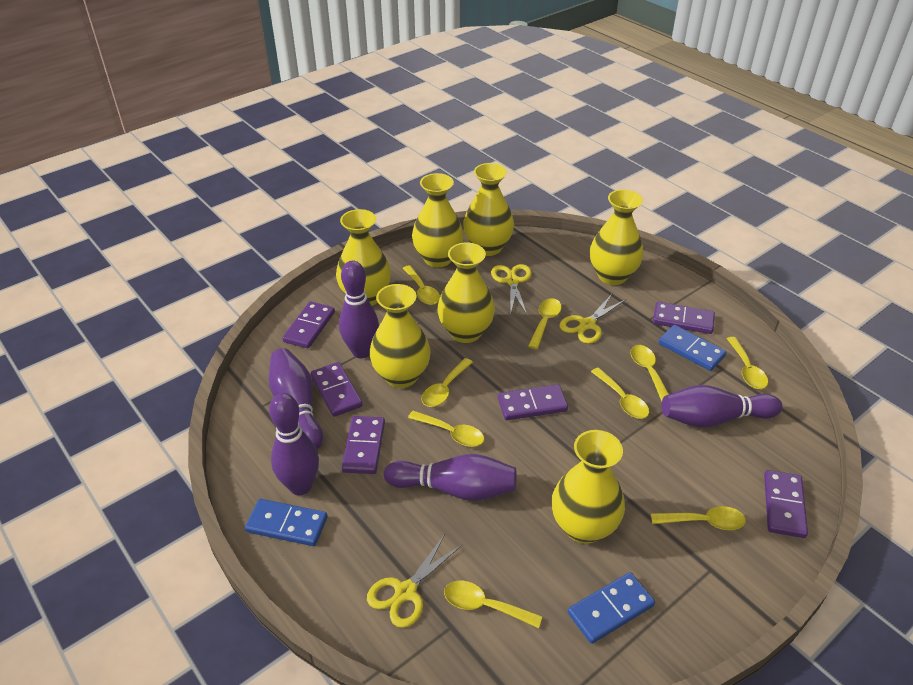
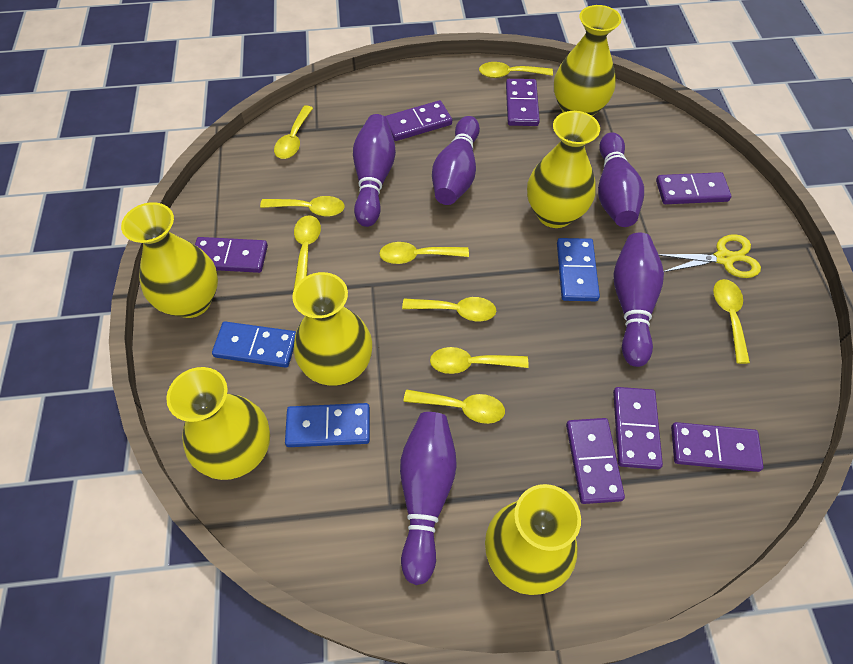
purple domino: 6 -> 7
yellow scissors: 3 -> 1
yellow vase: 7 -> 6

